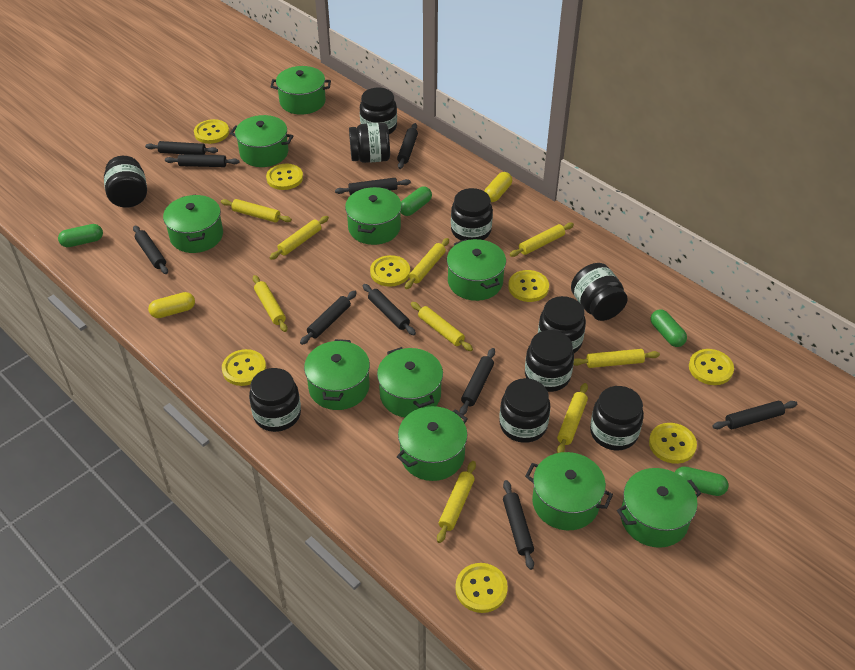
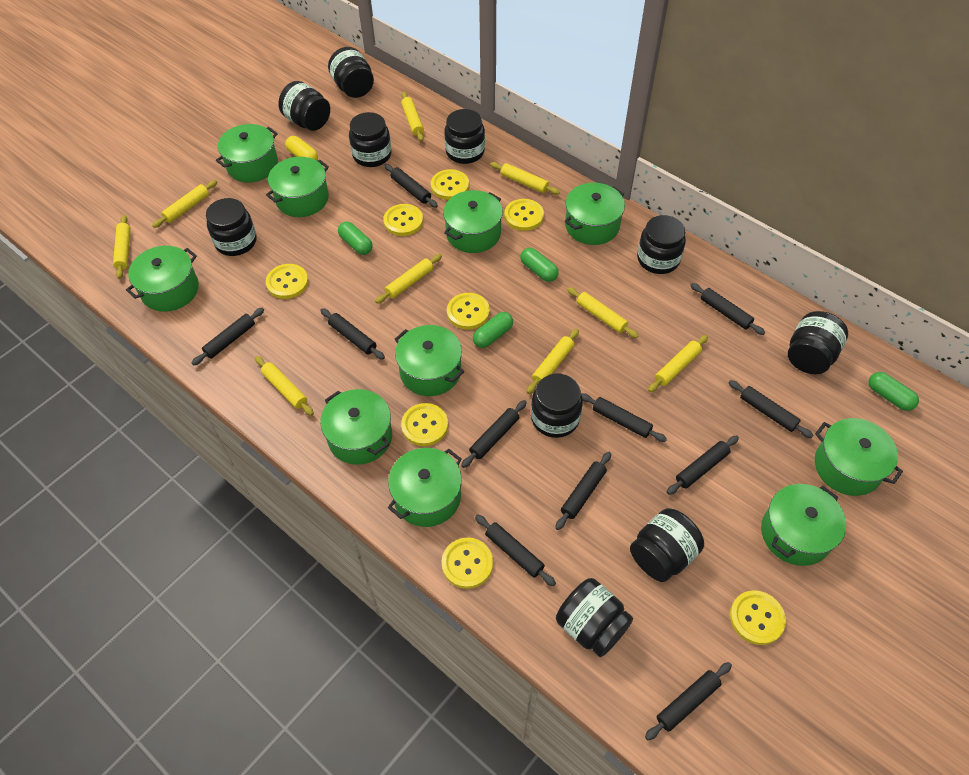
black rolling pin: 10 -> 11
yellow capsule: 2 -> 1

